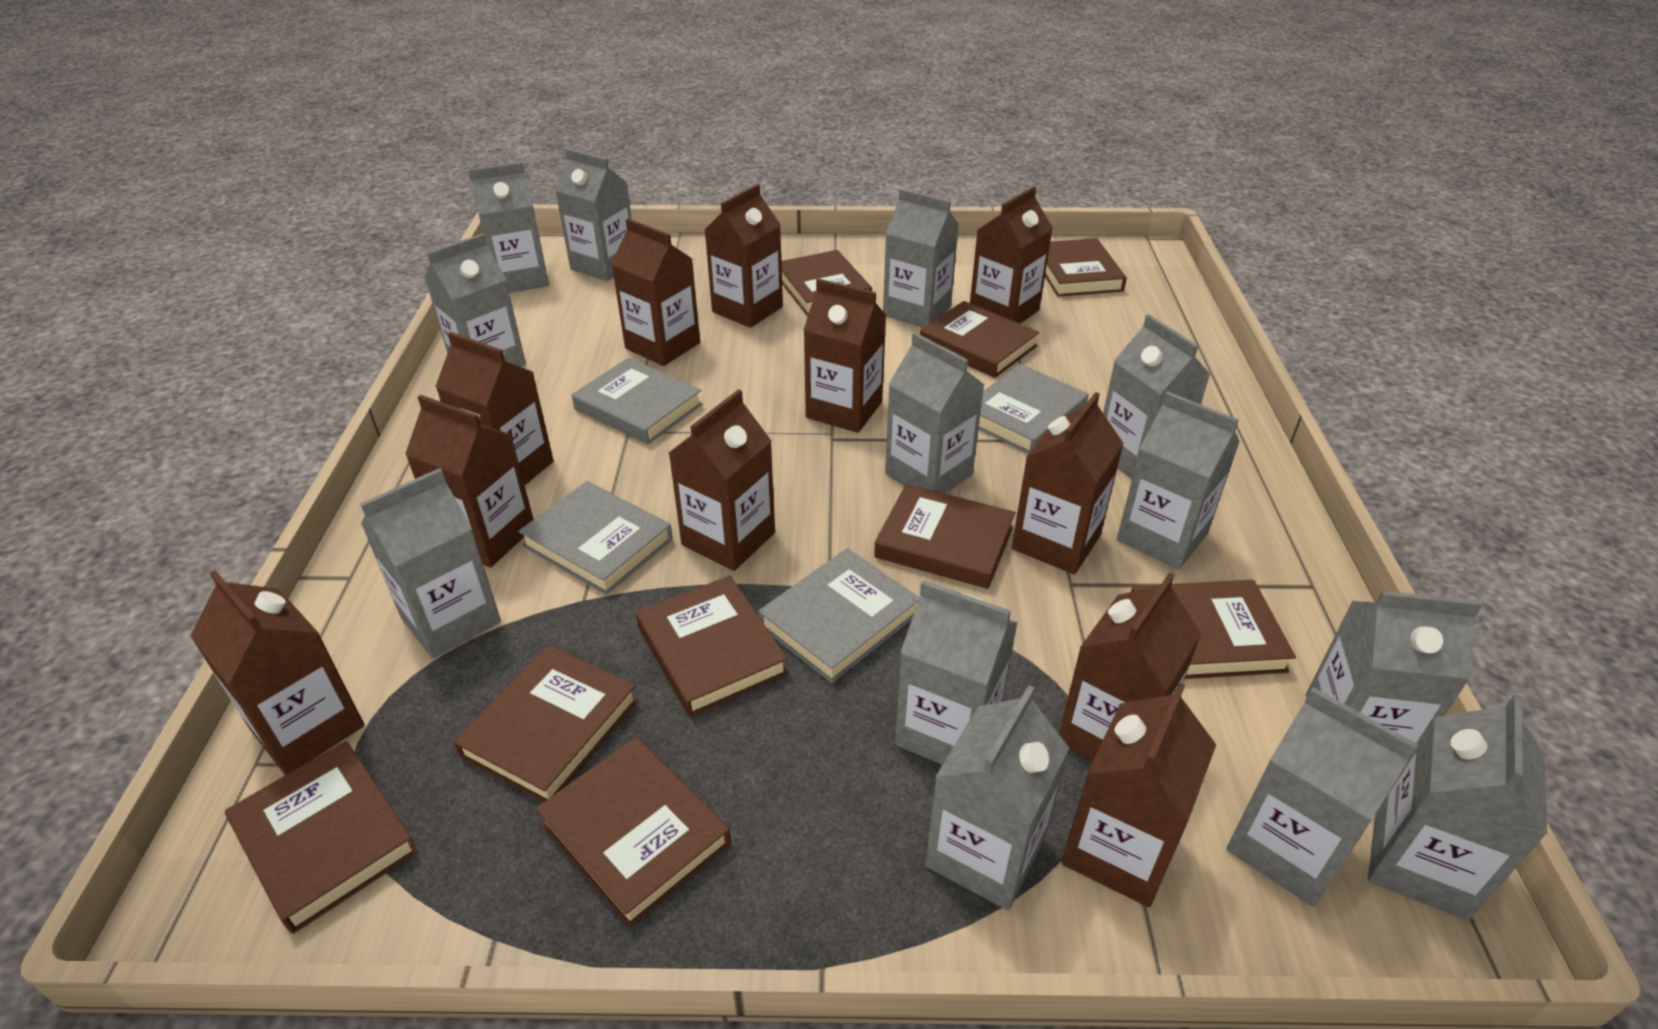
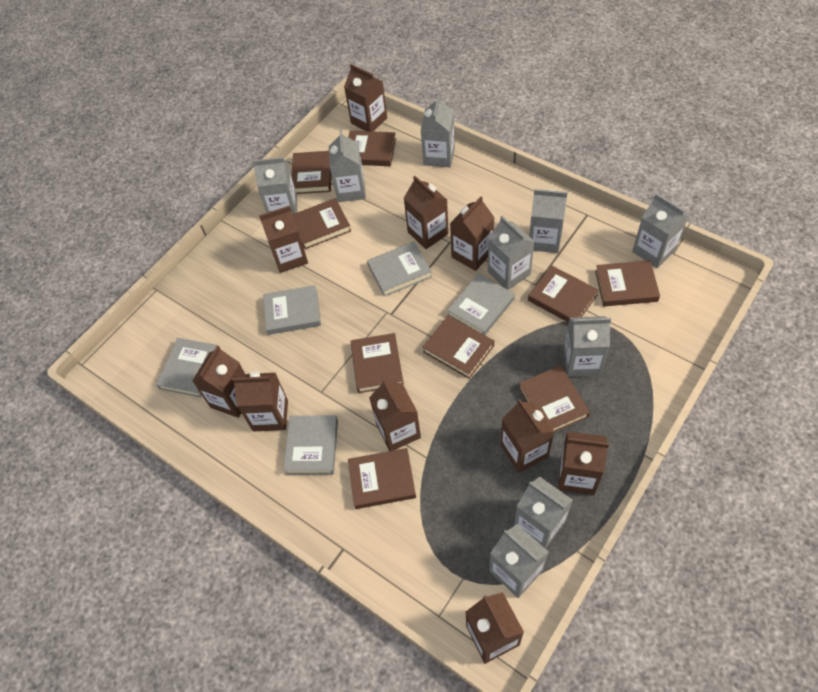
brown carton: 11 -> 10
grey book: 4 -> 5
grey carton: 13 -> 9

